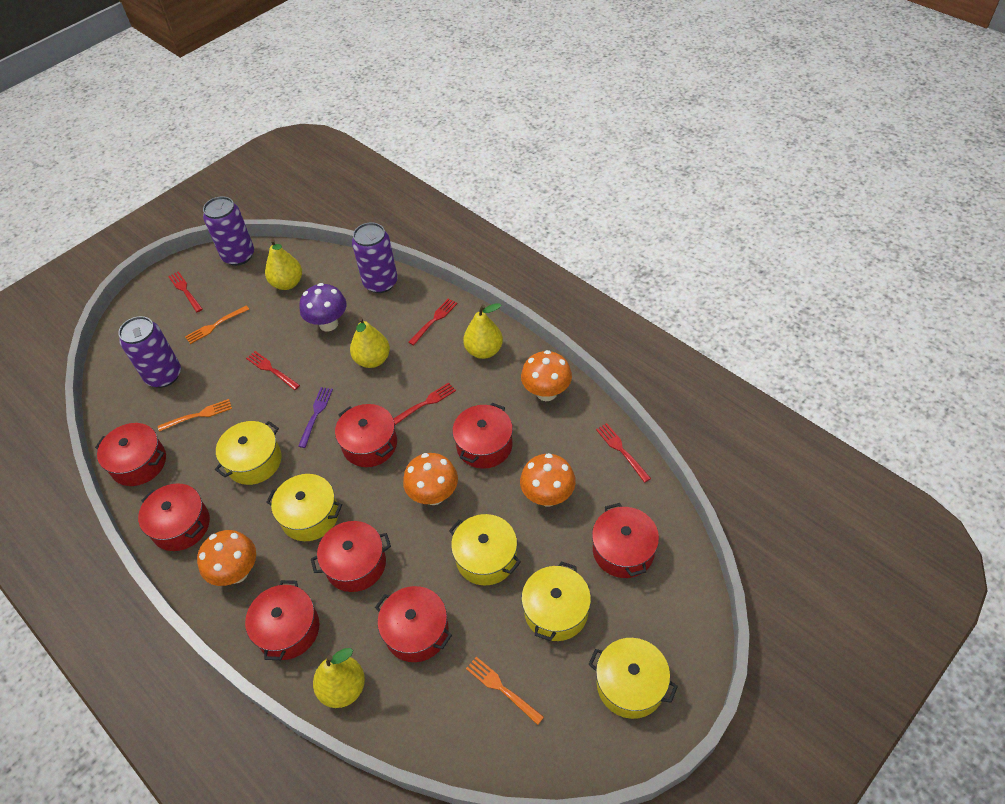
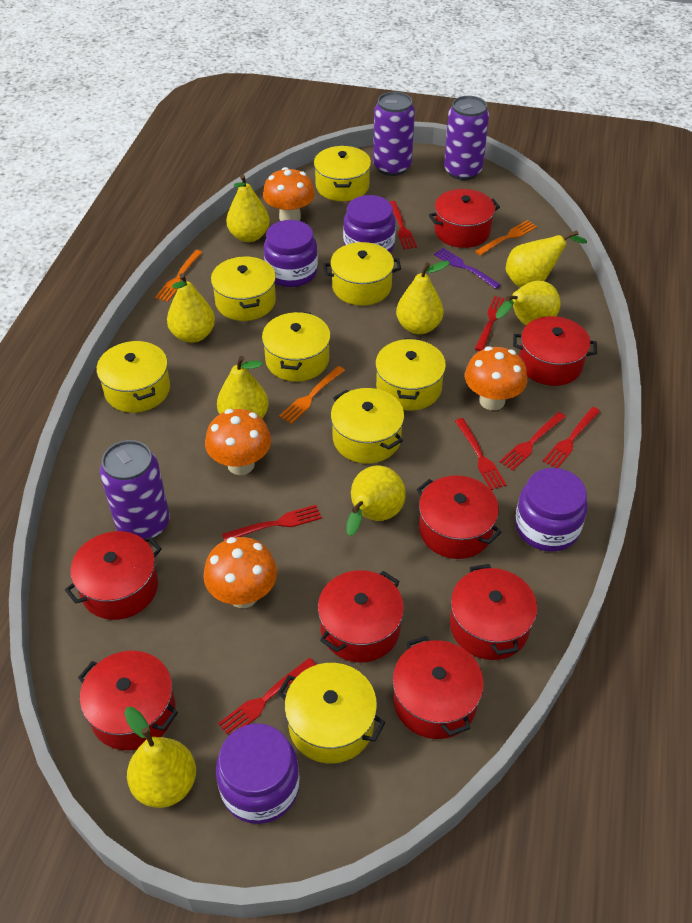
purple jar: 0 -> 4
purple mushroom: 1 -> 0
red fork: 5 -> 7
yellow pear: 4 -> 8
yellow pot: 5 -> 8

